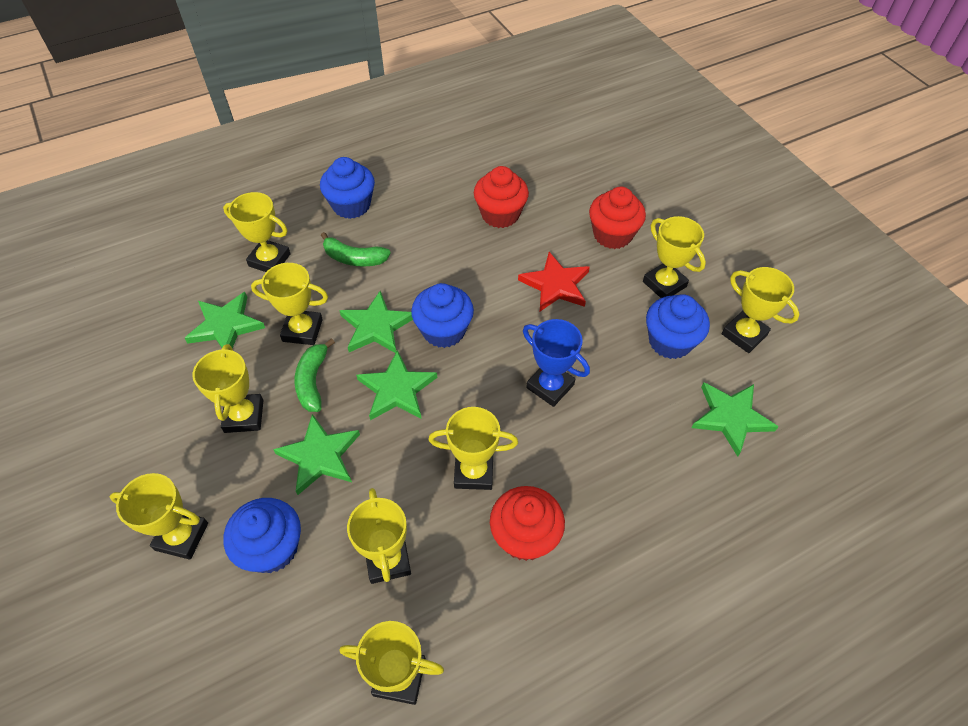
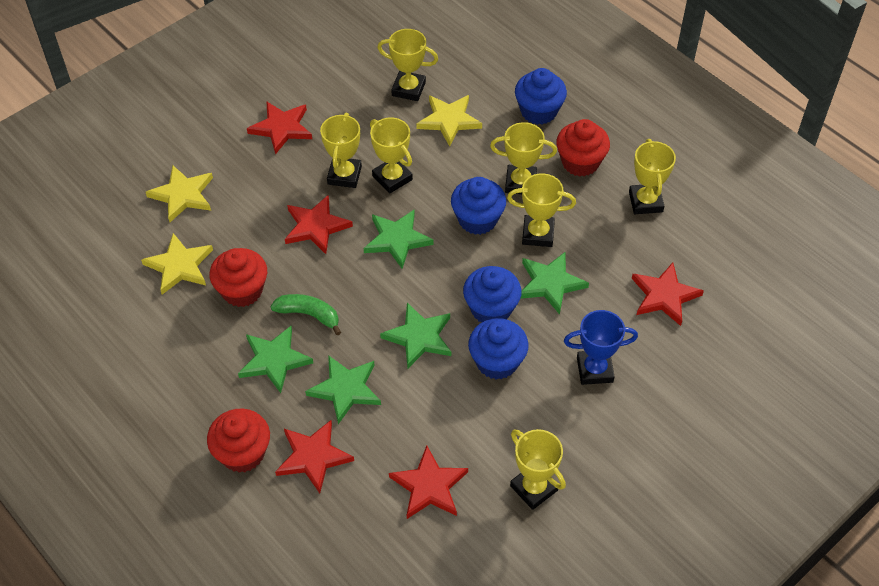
green banana: 2 -> 1
red star: 1 -> 5
yellow star: 0 -> 3
yellow trophy: 9 -> 7

